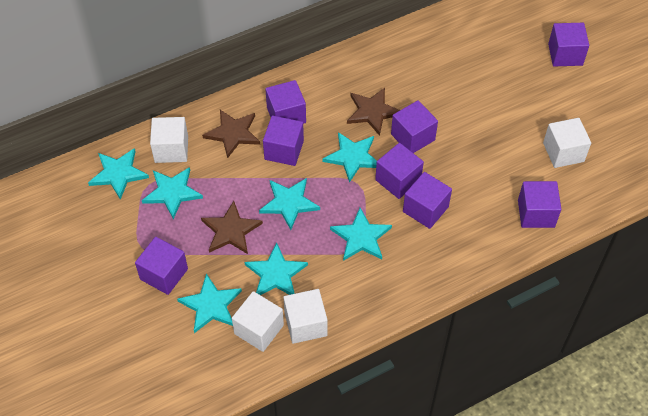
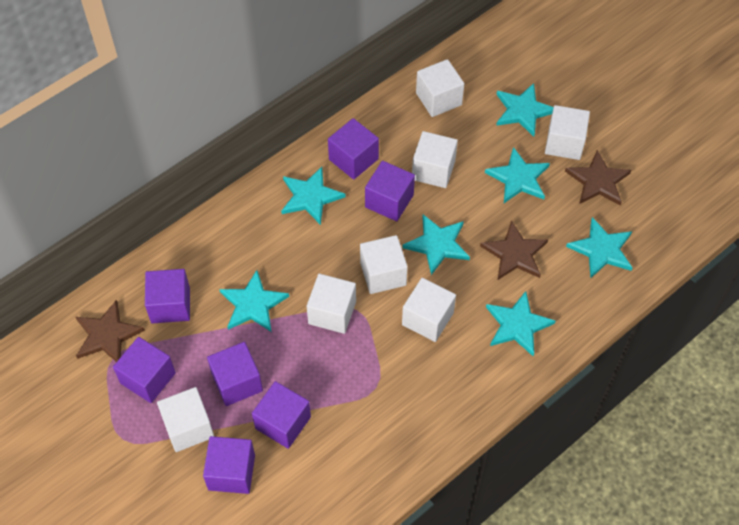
purple cube: 8 -> 7
white cube: 4 -> 7

